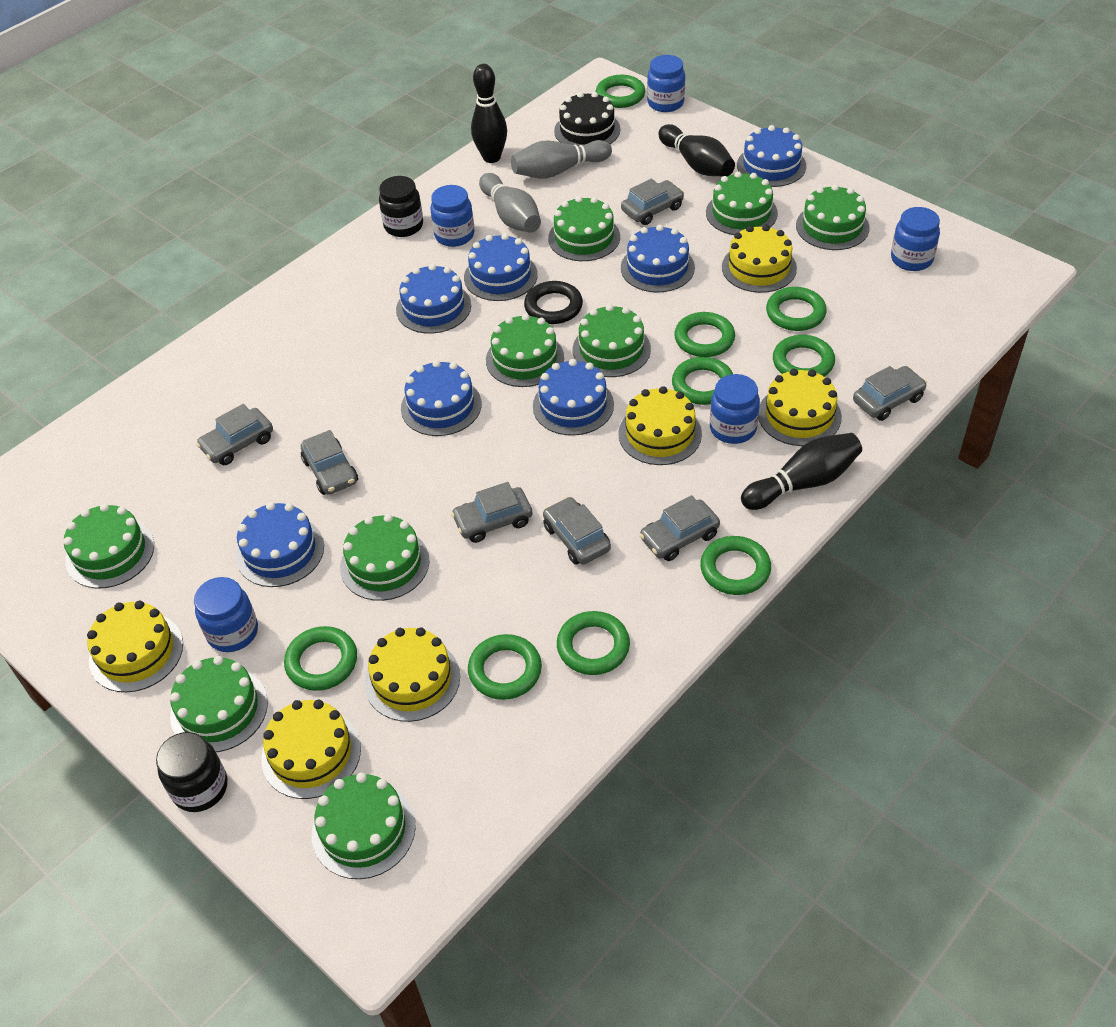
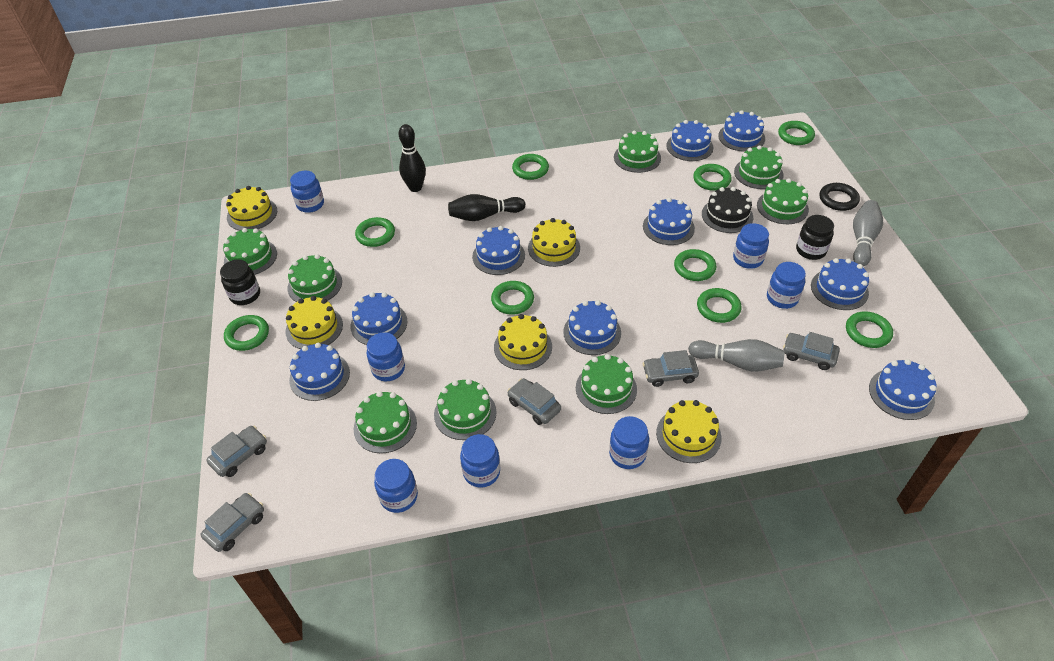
black bowling pin: 3 -> 2
blue cake: 7 -> 9
blue jar: 5 -> 7
green cake: 9 -> 8
grey car: 7 -> 5
yellow cake: 6 -> 5

